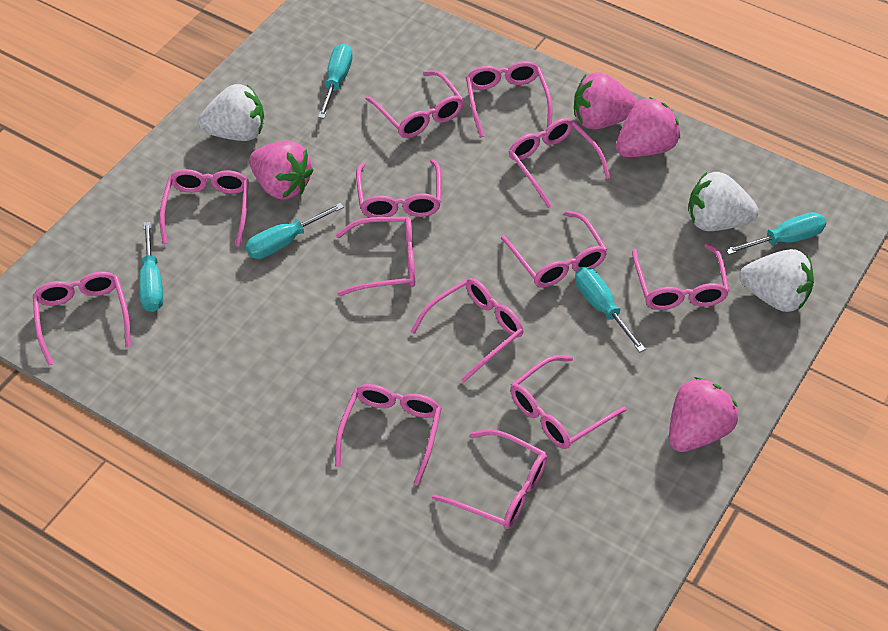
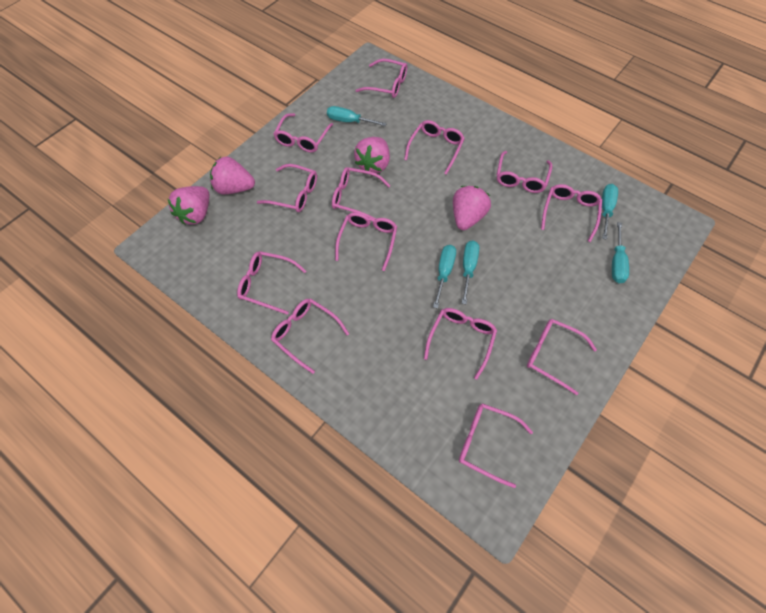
white strawberry: 3 -> 0

